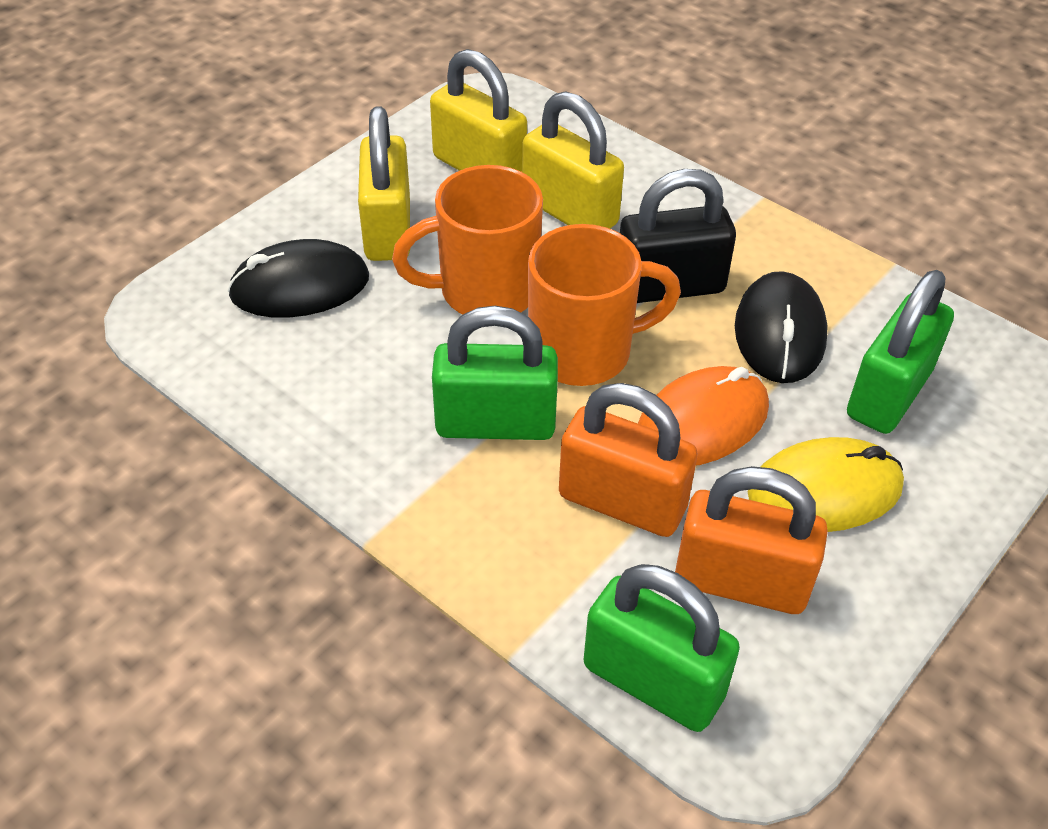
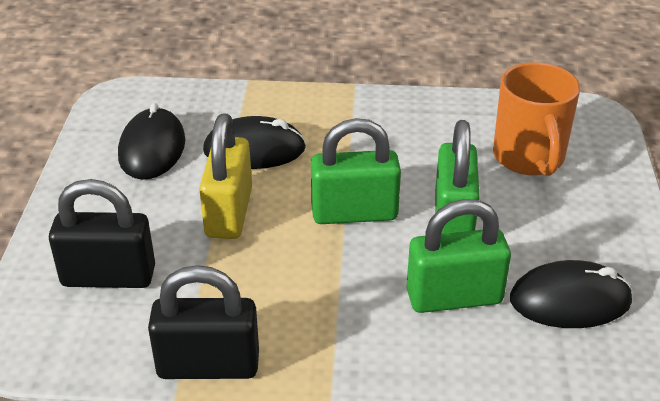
black mouse: 2 -> 3
black padlock: 1 -> 2
orange mouse: 1 -> 0
orange mug: 2 -> 1
orange padlock: 2 -> 0
yellow mouse: 1 -> 0
yellow padlock: 3 -> 1

